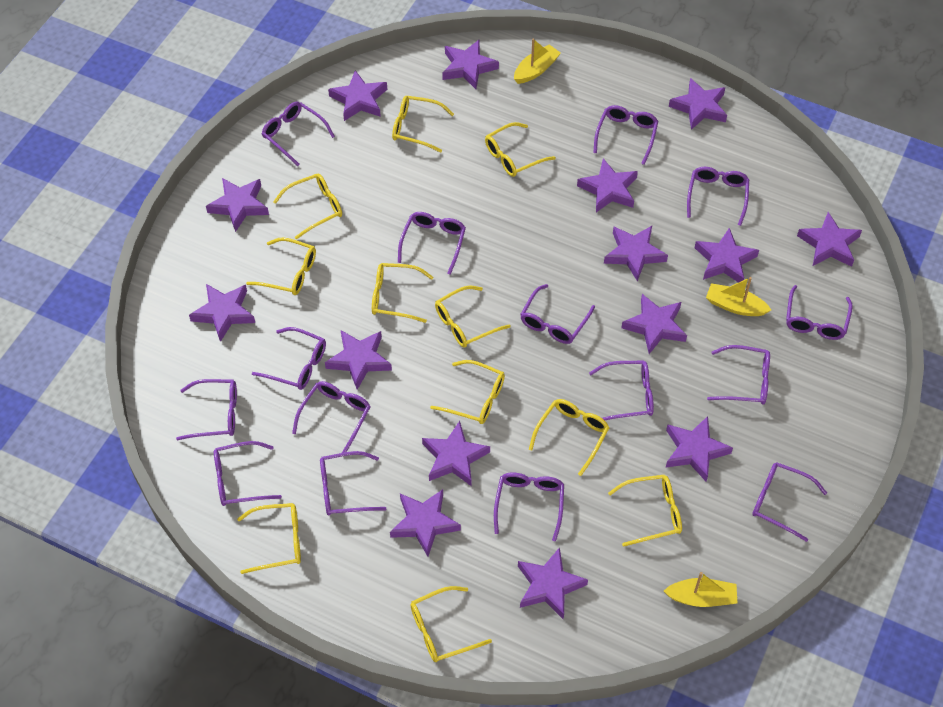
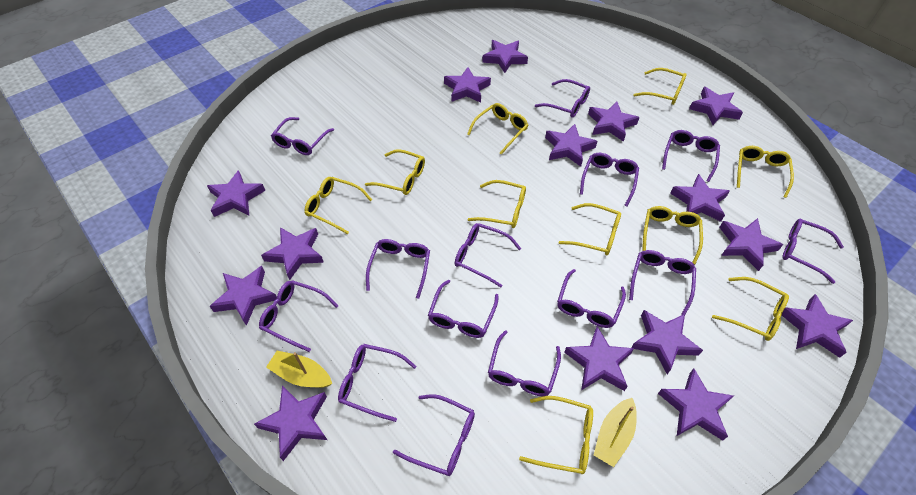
purple glasses: 15 -> 14
yellow boat: 3 -> 2
yellow glasses: 11 -> 10

